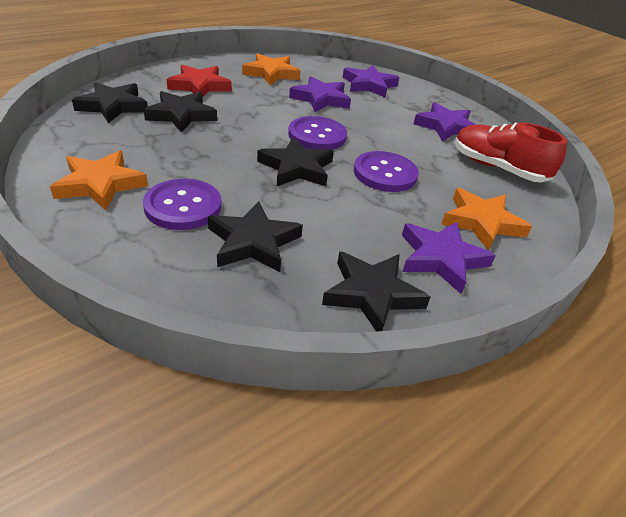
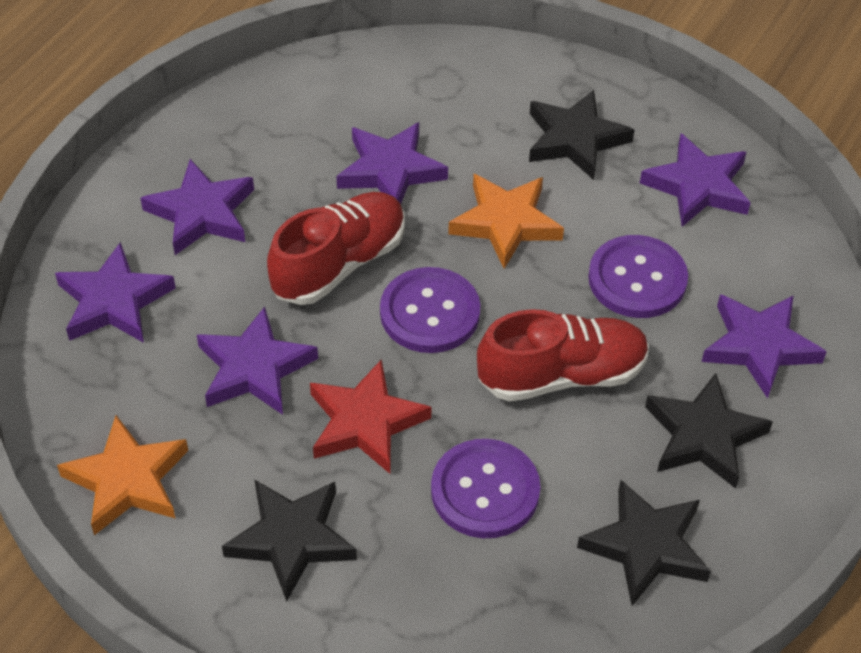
black star: 5 -> 4
orange star: 3 -> 2
purple star: 4 -> 6
red shoe: 1 -> 2

